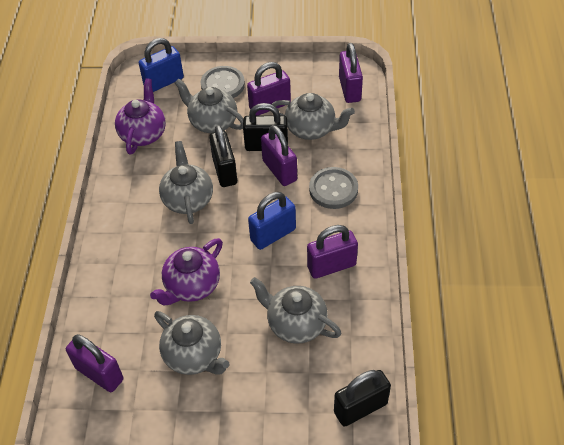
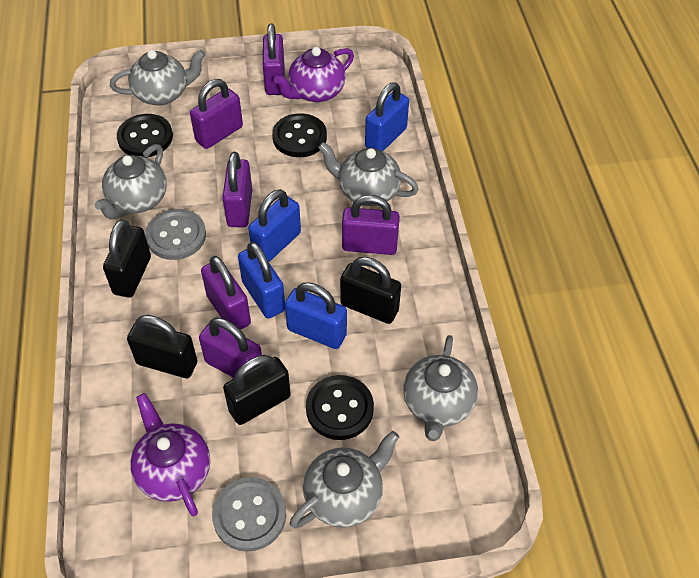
black button: 0 -> 3
black padlock: 3 -> 4
blue padlock: 2 -> 4
purple padlock: 5 -> 6

